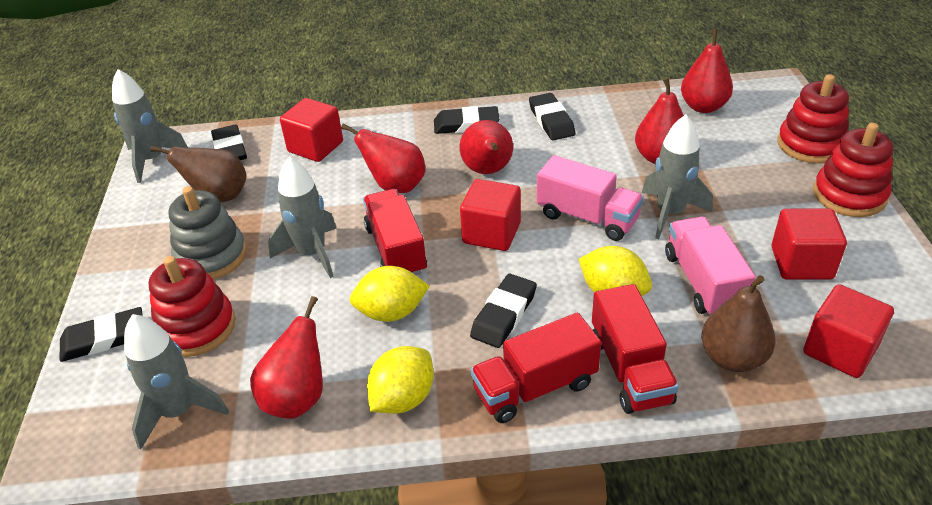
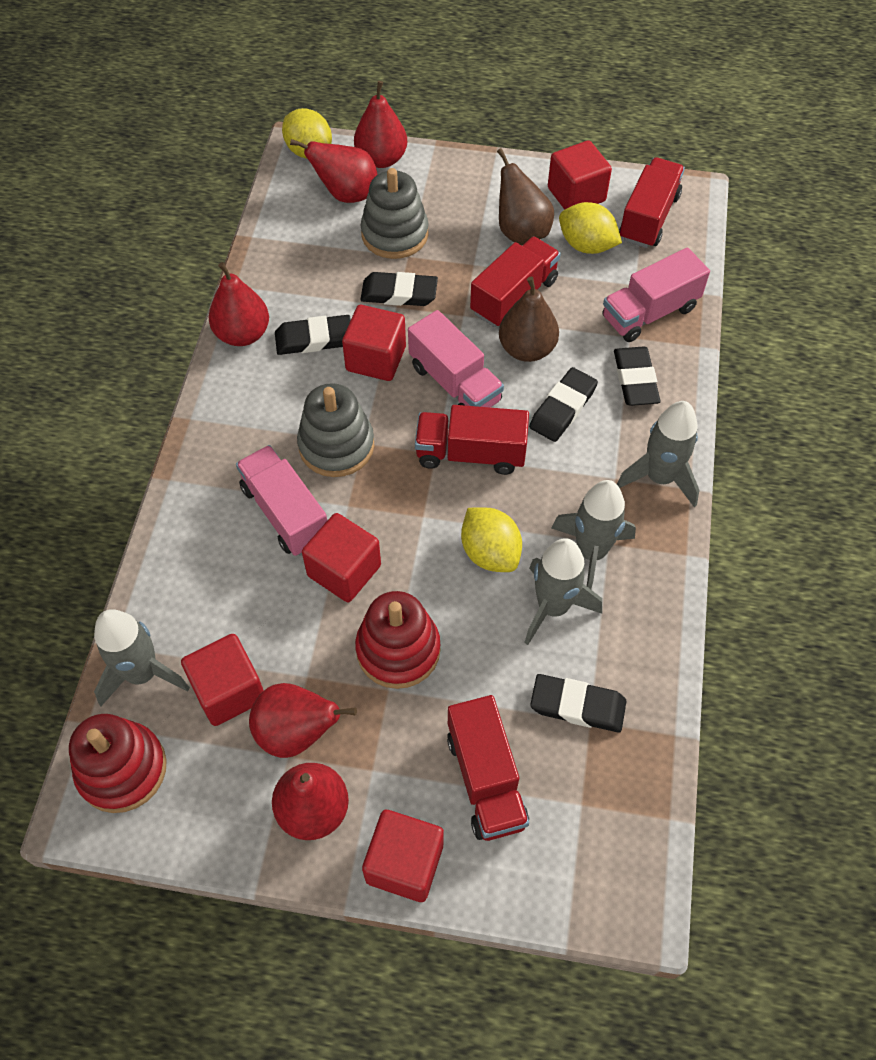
grey stacking toy: 1 -> 2
pink truck: 2 -> 3
red cube: 4 -> 5
red stacking toy: 3 -> 2
red truck: 3 -> 4

